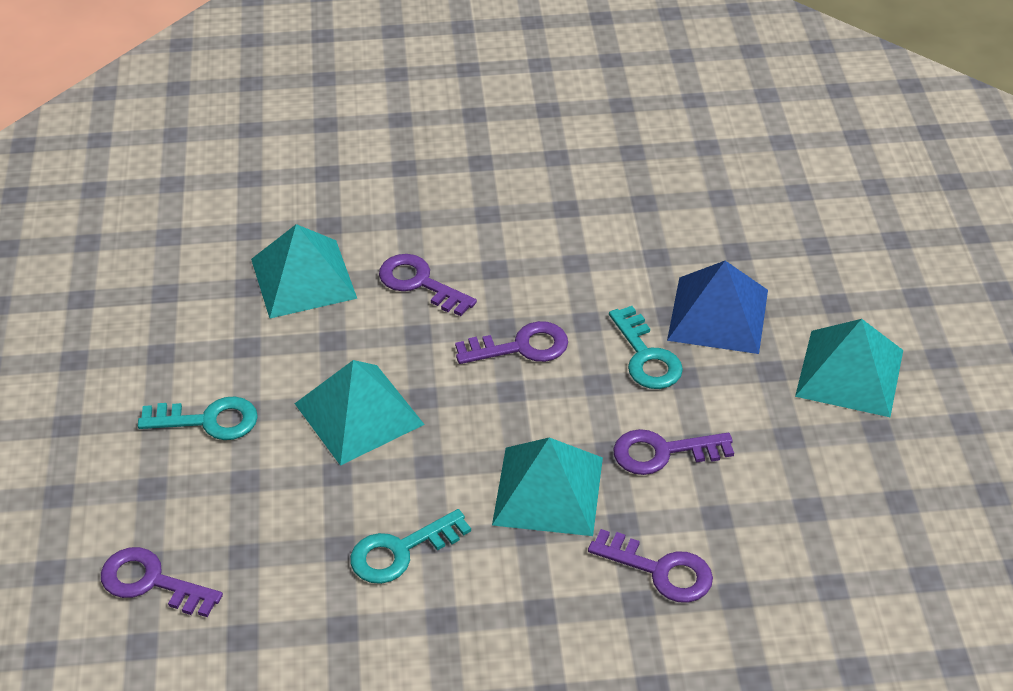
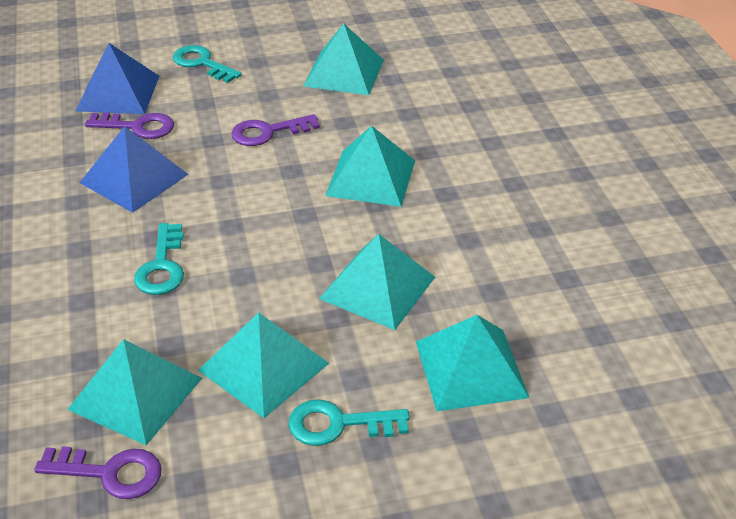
blue pyramid: 1 -> 2
purple key: 5 -> 3
turquoise pyramid: 4 -> 6

